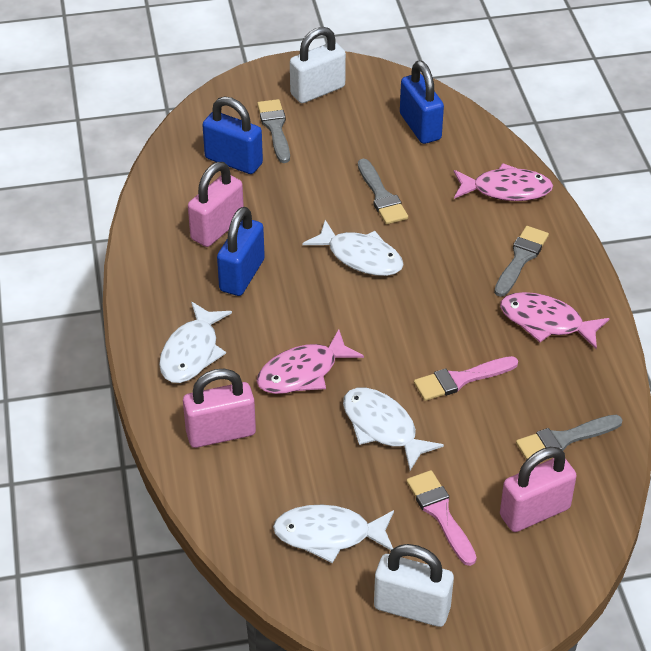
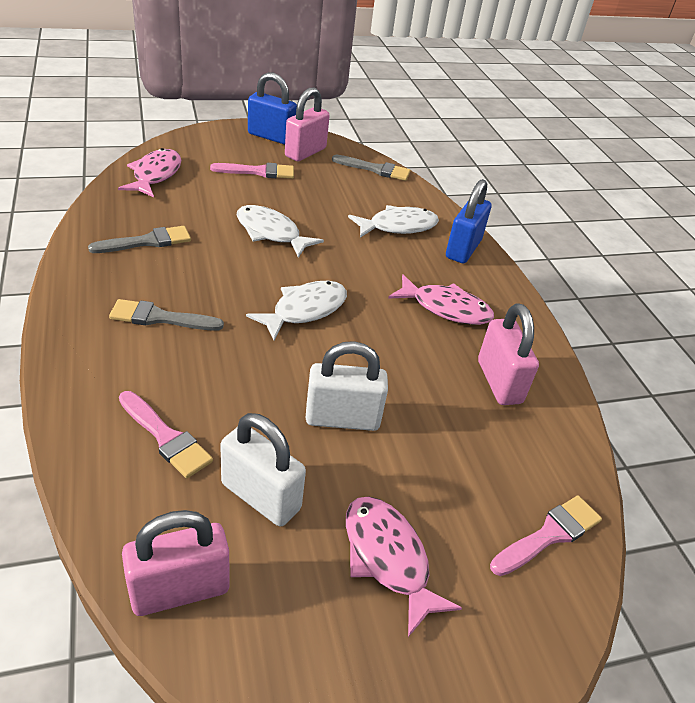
blue padlock: 3 -> 2
grey brush: 4 -> 3
pink brush: 2 -> 3
white fish: 4 -> 3

